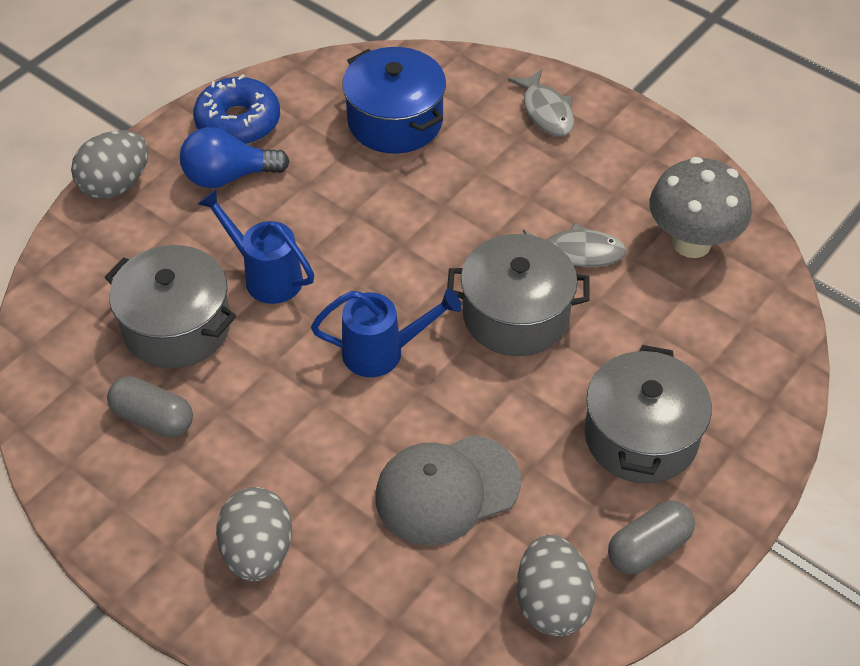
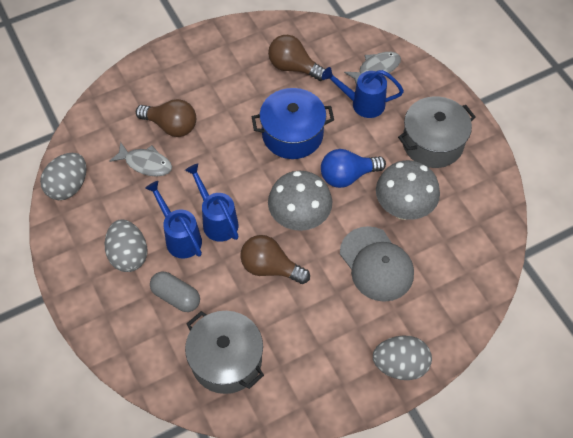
blue donut: 1 -> 0
blue watering can: 2 -> 3
brown light bulb: 0 -> 3
grey capsule: 2 -> 1
grey mushroom: 1 -> 2
grey pot: 3 -> 2

